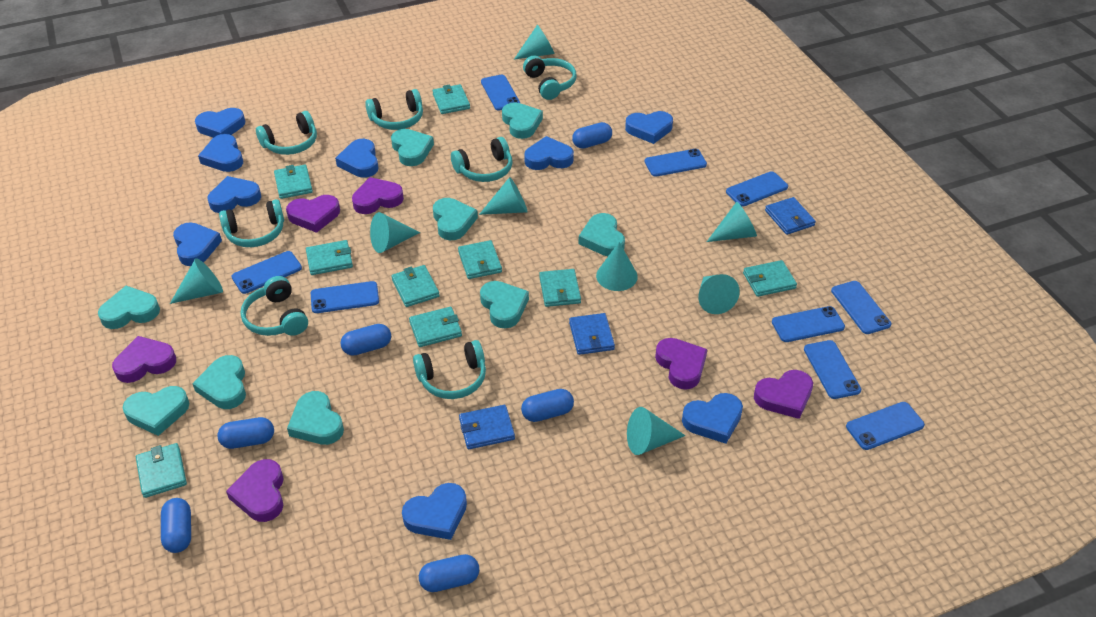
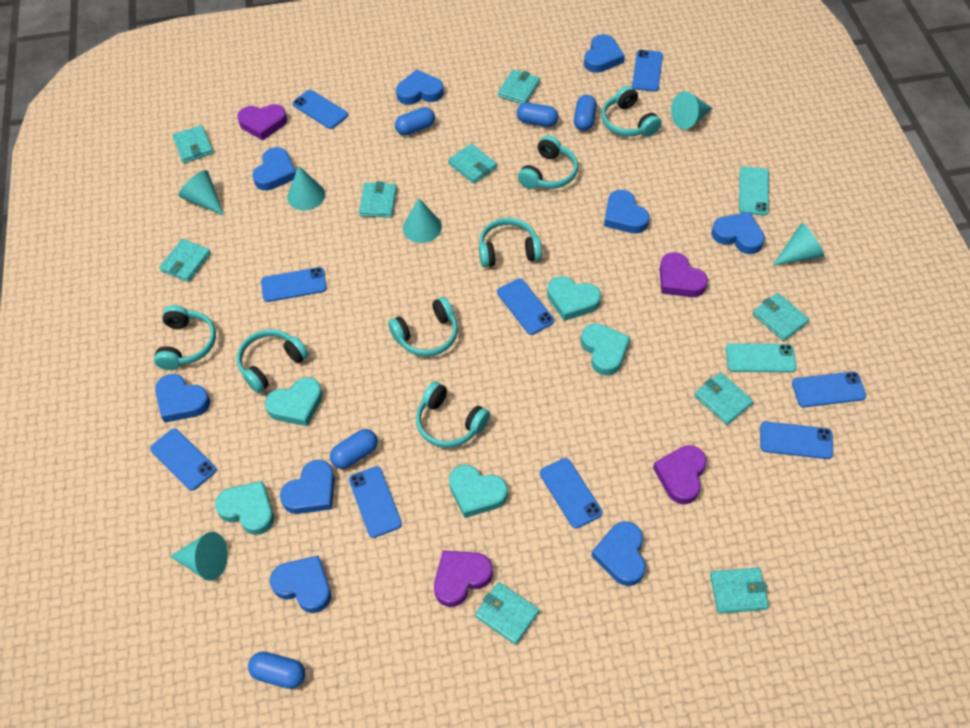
blue capsule: 6 -> 5
blue wallet: 3 -> 0
purple heart: 6 -> 4
turquoise cone: 8 -> 6
turquoise heart: 9 -> 5
turquoise phone: 0 -> 2

